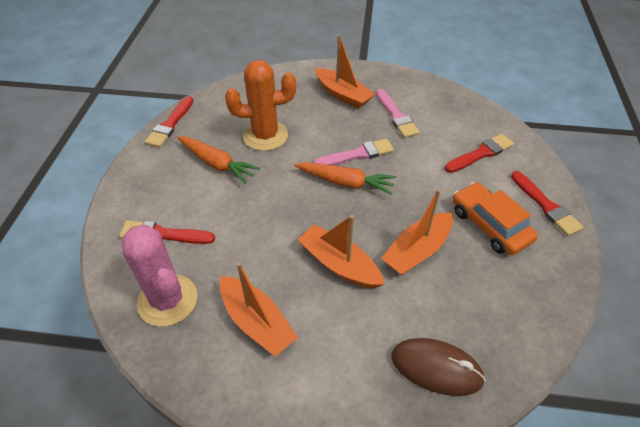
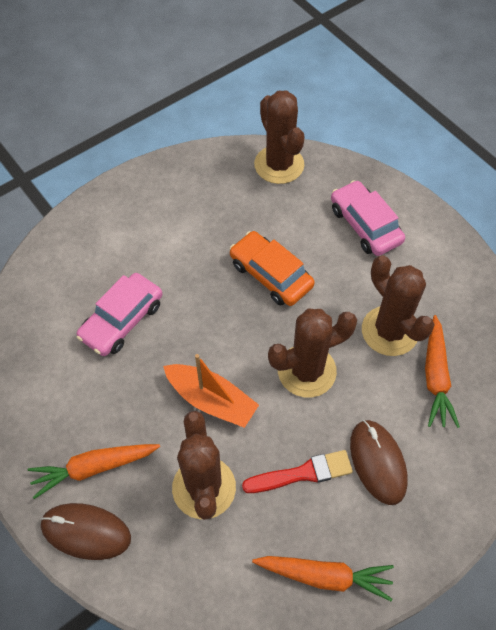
brown cactus: 0 -> 4
brown mouse: 1 -> 2
orange boat: 4 -> 1
orange cactus: 1 -> 0
orange carrot: 2 -> 3
pink brush: 2 -> 0
pink cactus: 1 -> 0
pink car: 0 -> 2
red brush: 4 -> 1

